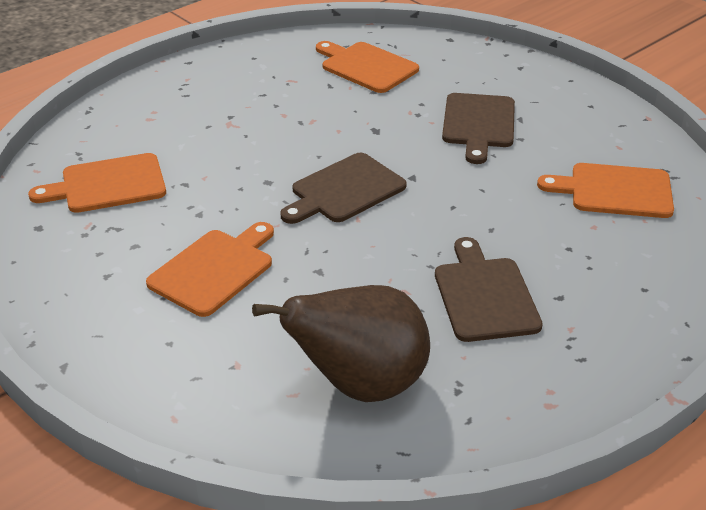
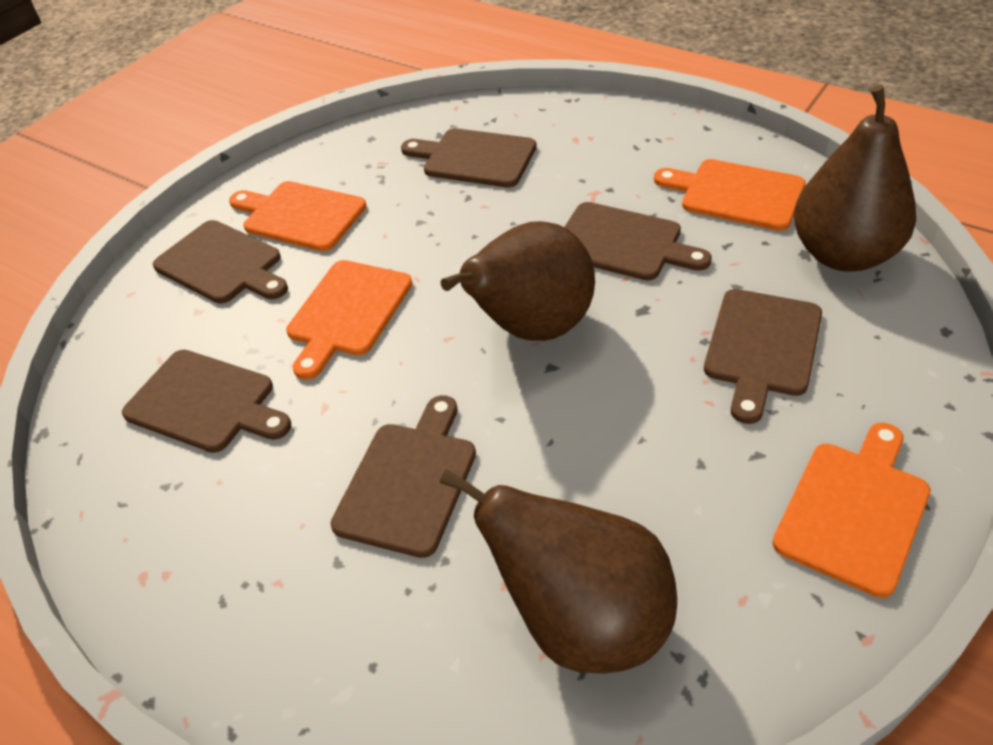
brown cutting board: 3 -> 6
brown pear: 1 -> 3

